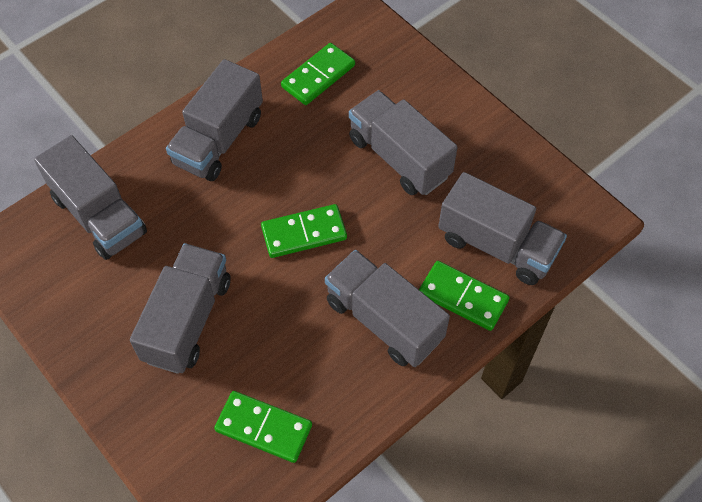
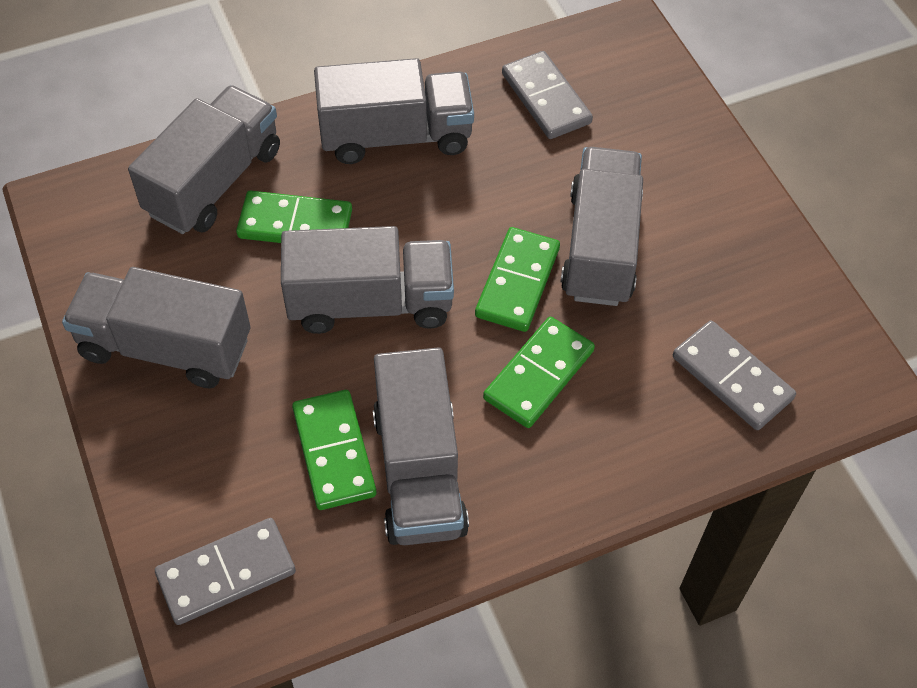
grey domino: 0 -> 3

